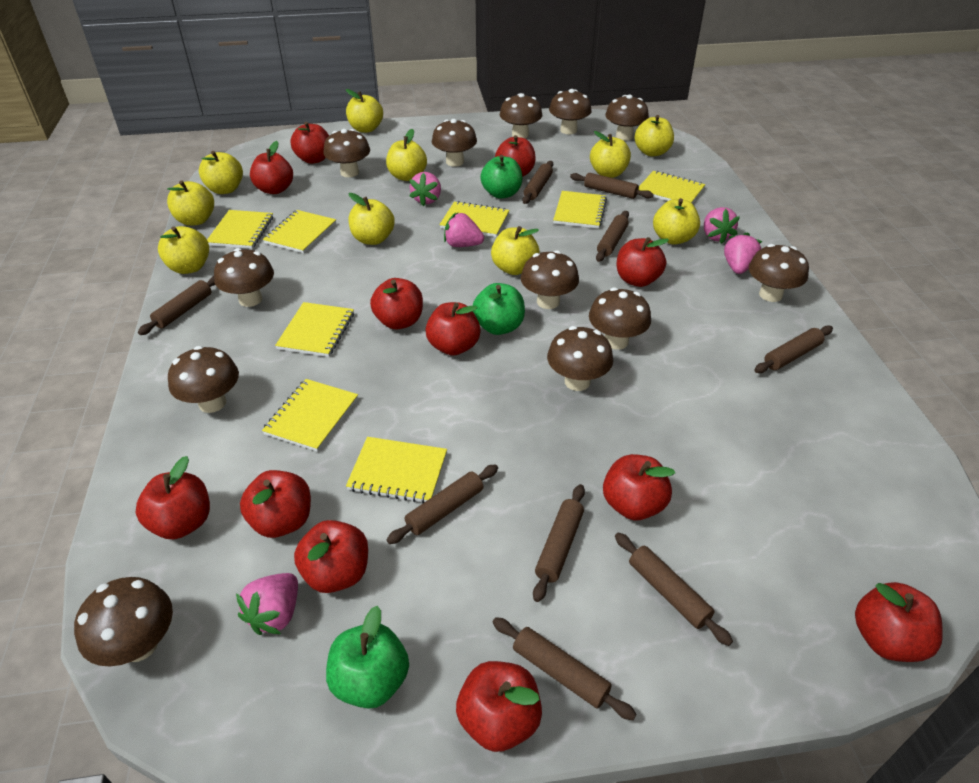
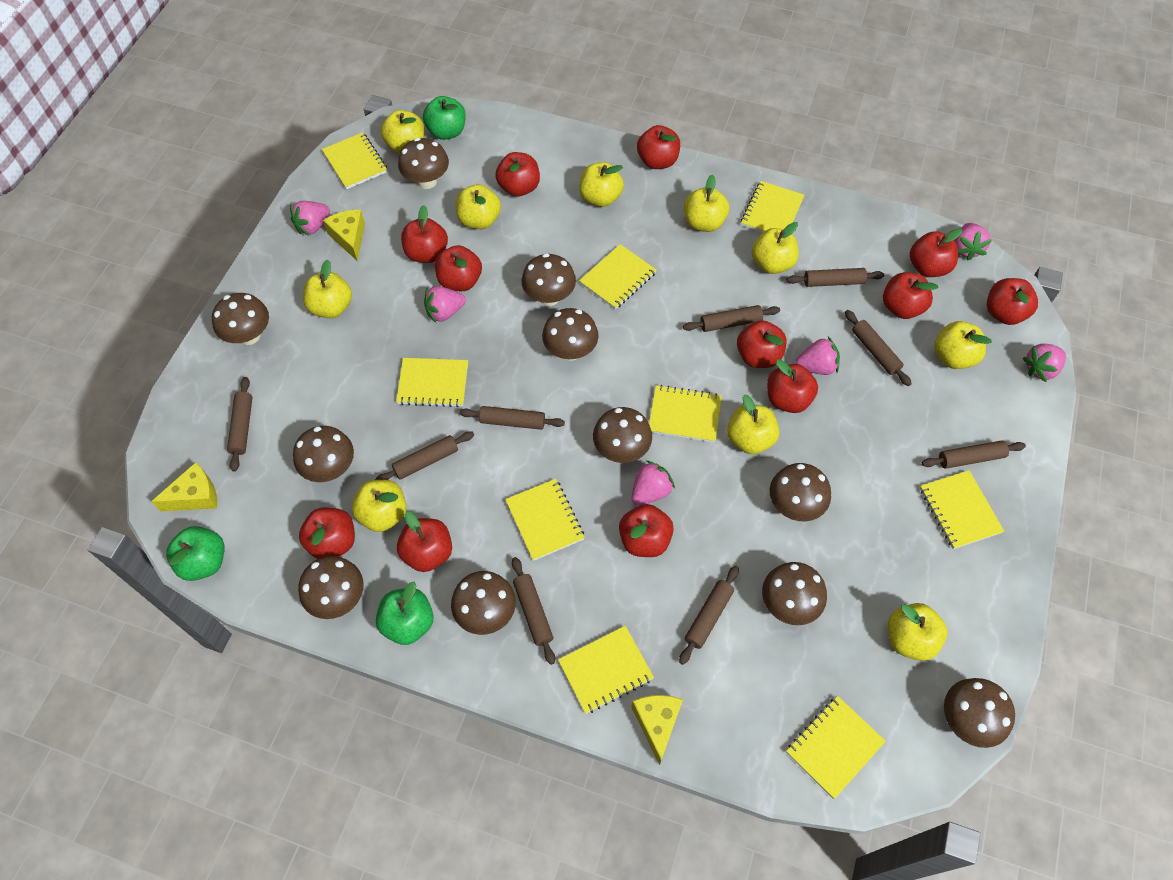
brown mushroom: 12 -> 11
pink strawberry: 5 -> 6
yellow cheese: 0 -> 3
yellow notebook: 8 -> 9

